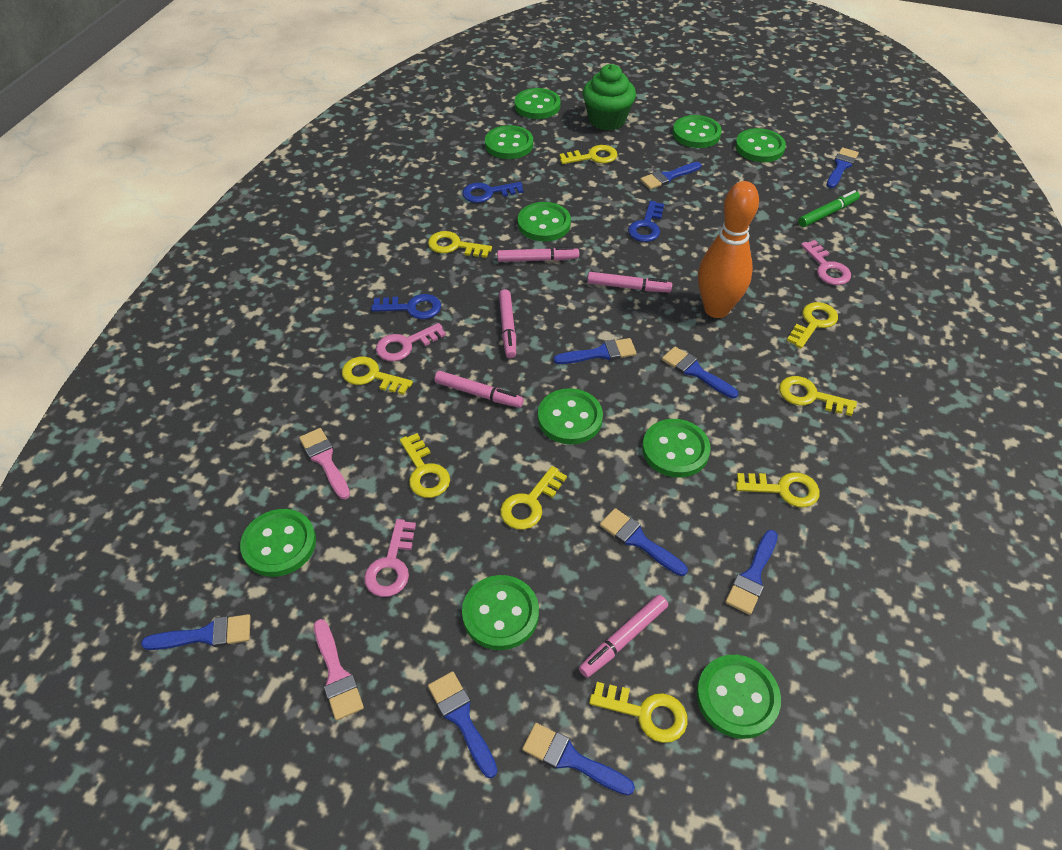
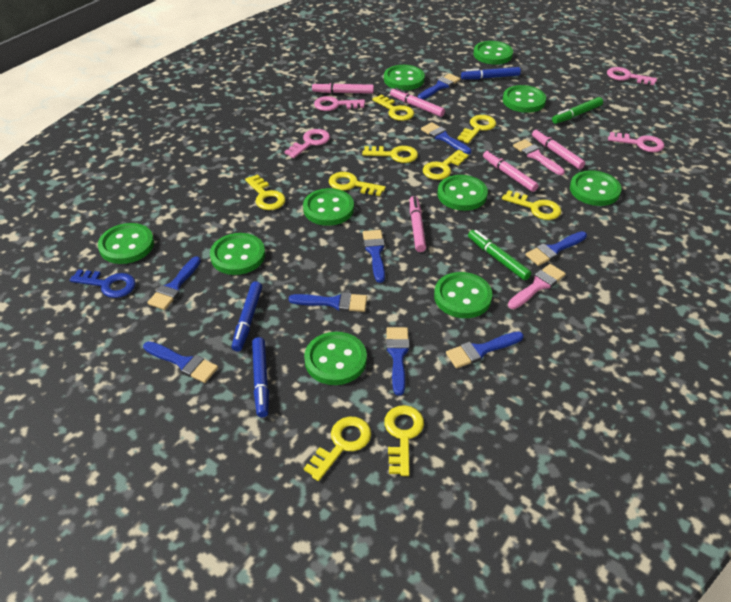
blue key: 3 -> 1
blue marker: 0 -> 3
green cupcake: 1 -> 0
green marker: 1 -> 2
orange bowling pin: 1 -> 0
pink key: 3 -> 4

